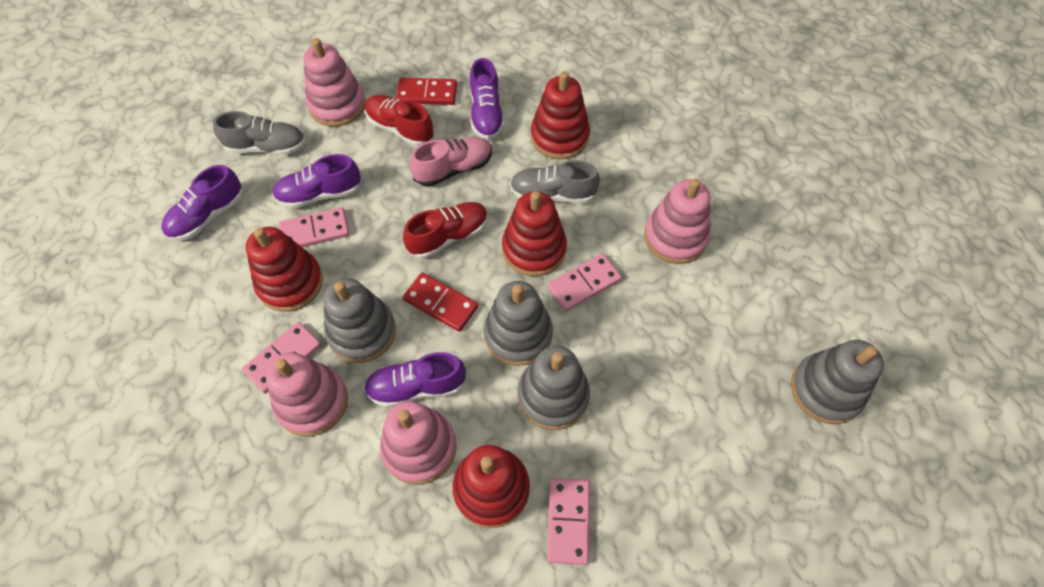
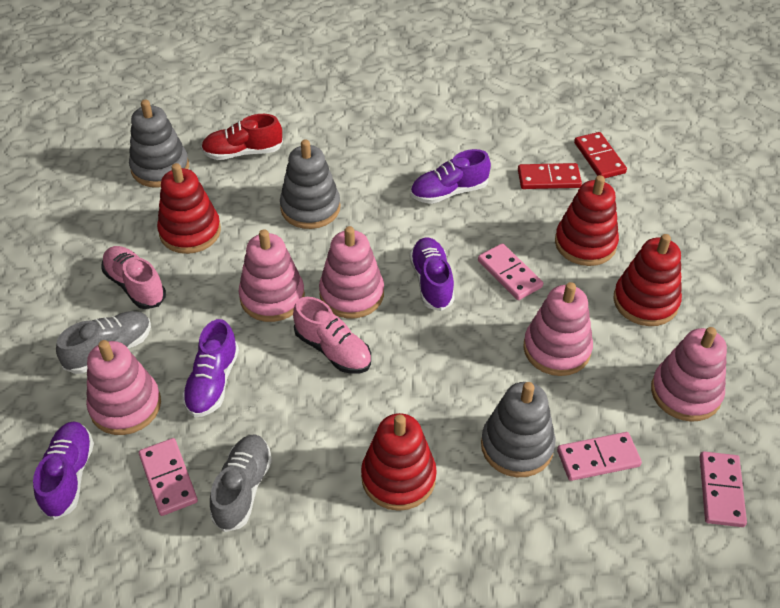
grey stacking toy: 4 -> 3
pink shoe: 1 -> 2
pink stacking toy: 4 -> 5
red shoe: 2 -> 1

